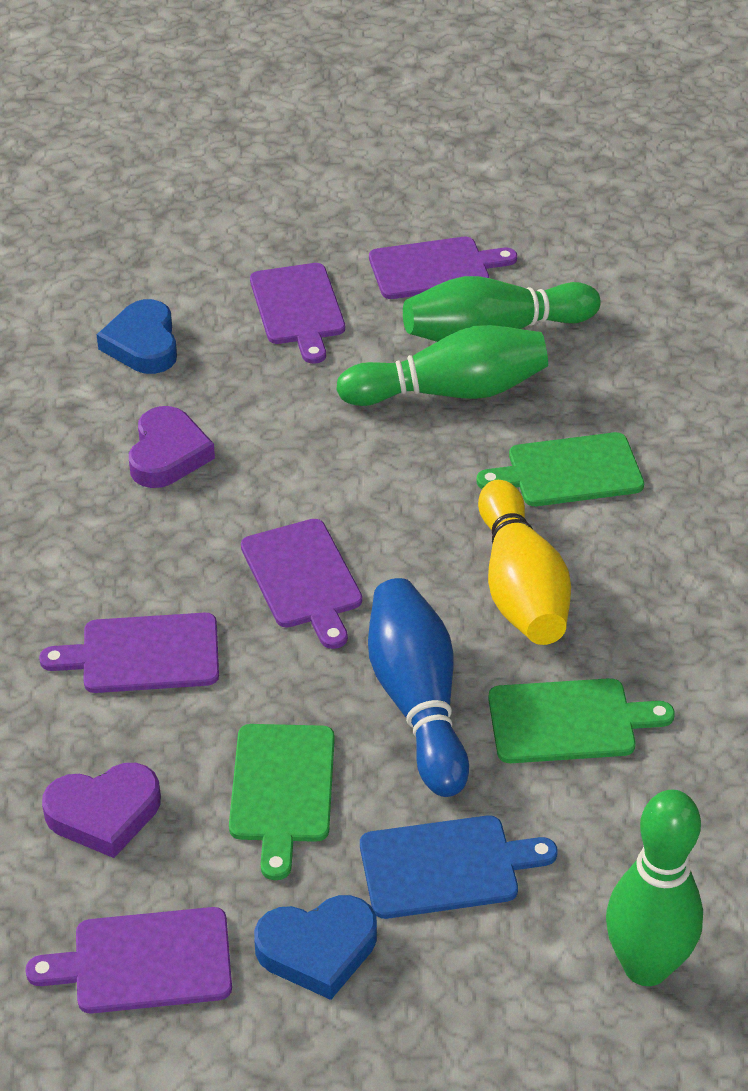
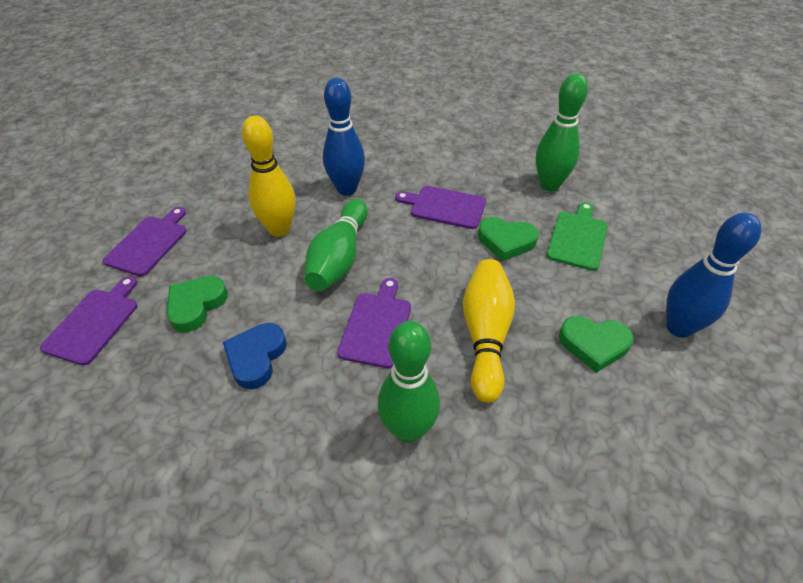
blue bowling pin: 1 -> 2
blue cutting board: 1 -> 0
blue heart: 2 -> 1
green cutting board: 3 -> 1
green heart: 0 -> 3
purple cutting board: 5 -> 4
purple heart: 2 -> 0
yellow bowling pin: 1 -> 2

